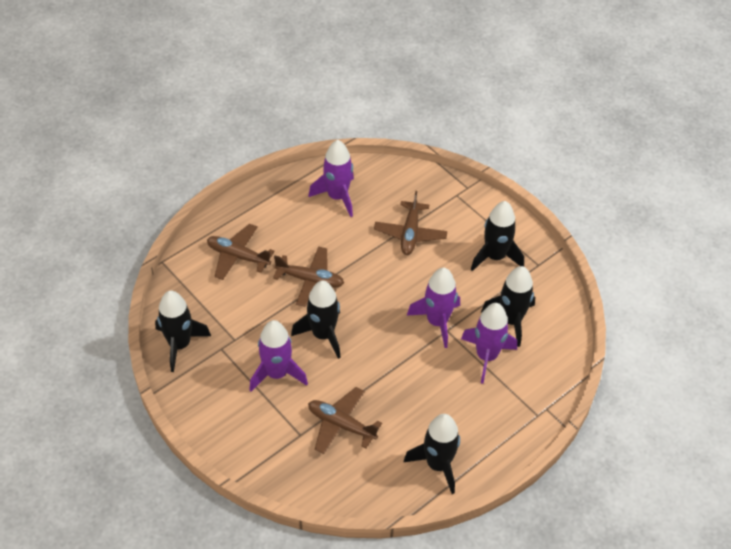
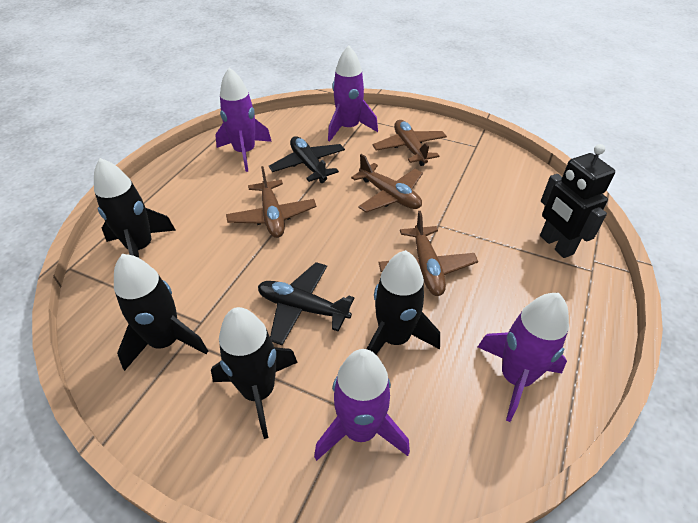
black plane: 0 -> 2
black robot: 0 -> 1
black rocket: 5 -> 4

